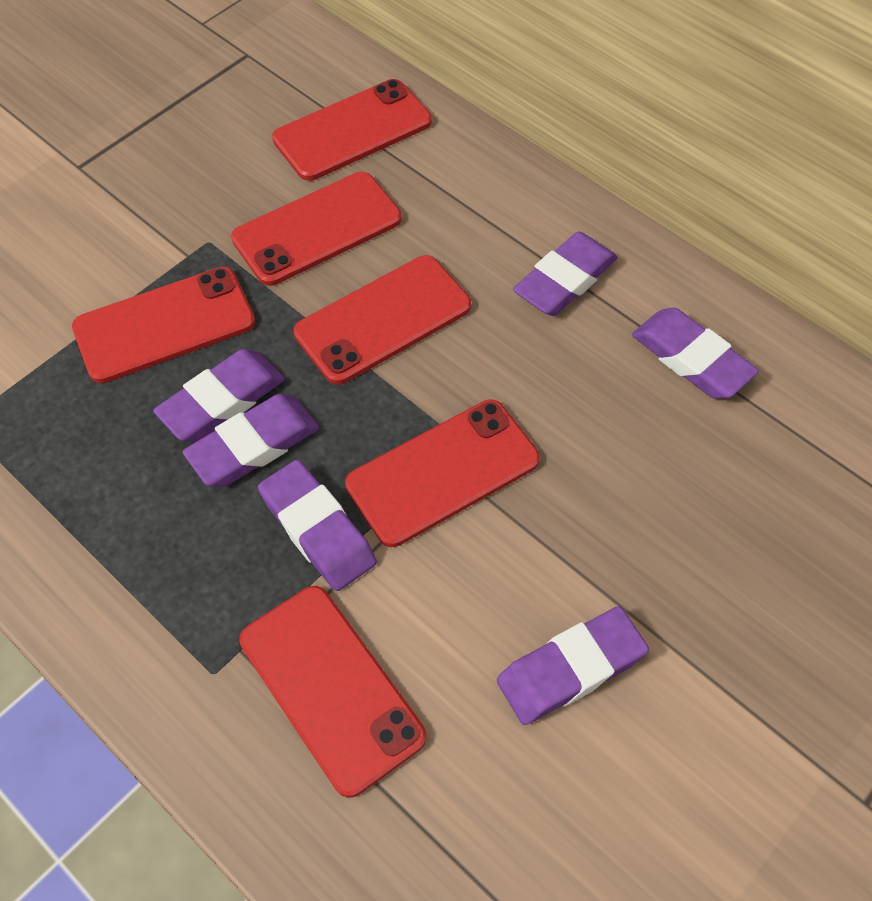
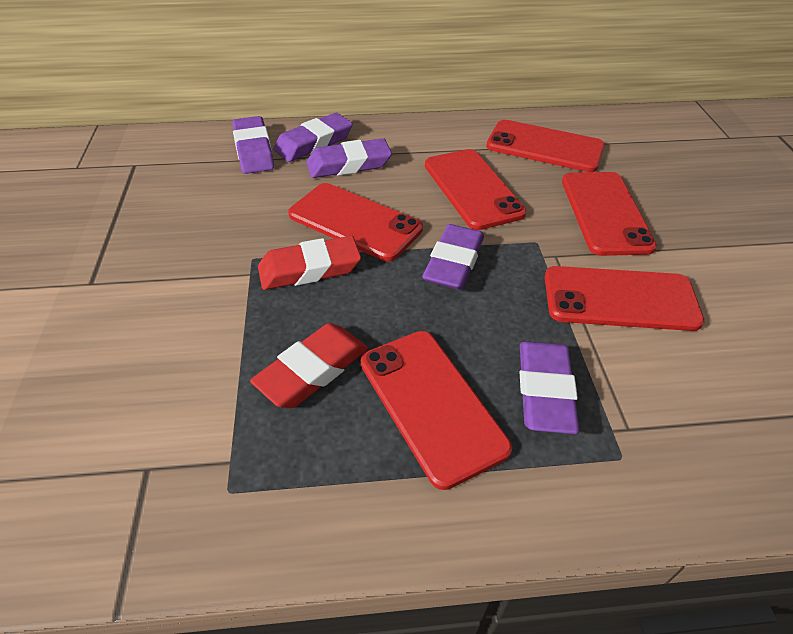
purple eraser: 6 -> 5
red eraser: 0 -> 2

